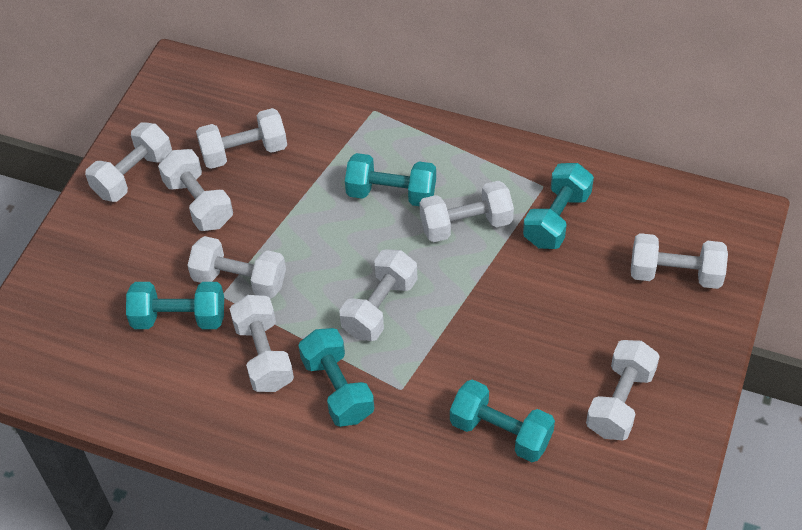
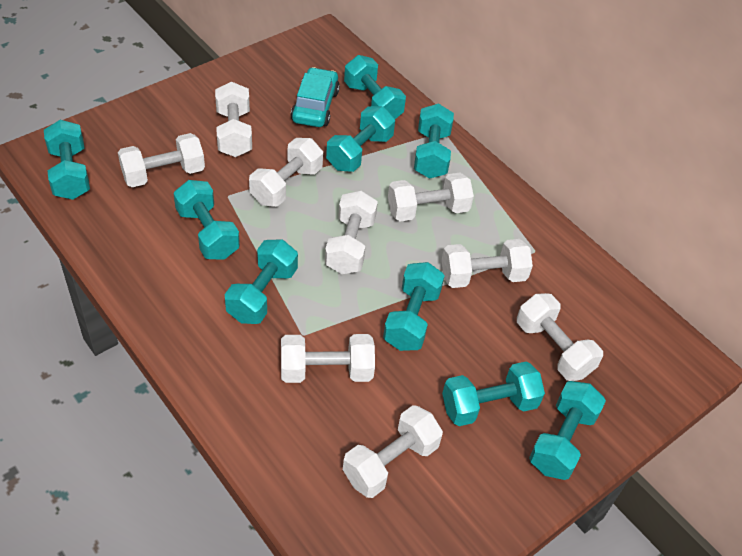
turquoise car: 0 -> 1
turquoise dumbbell: 5 -> 9

